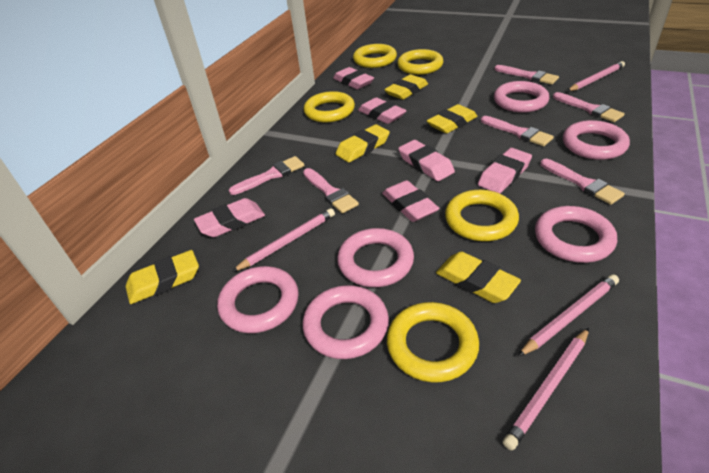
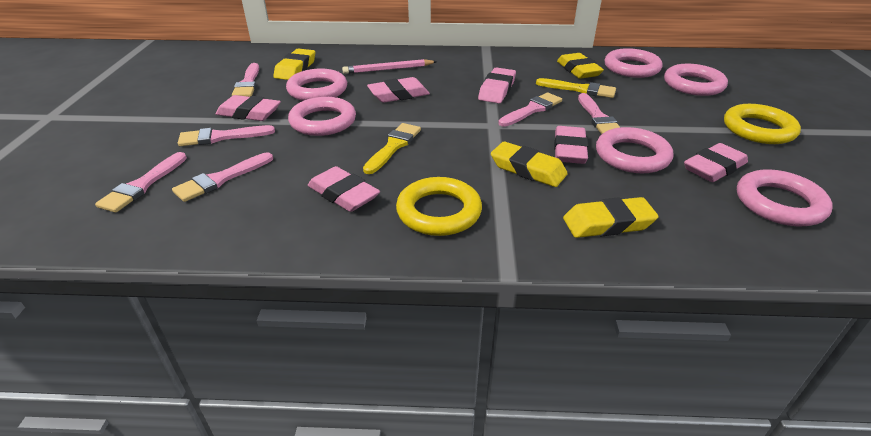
pink pencil: 4 -> 1
yellow brush: 0 -> 2
yellow eraser: 5 -> 4
yellow ring: 5 -> 2

